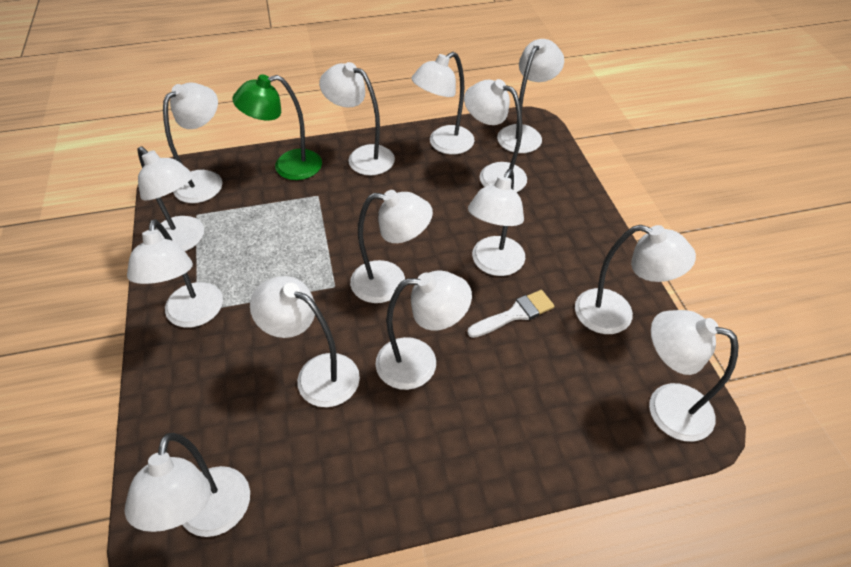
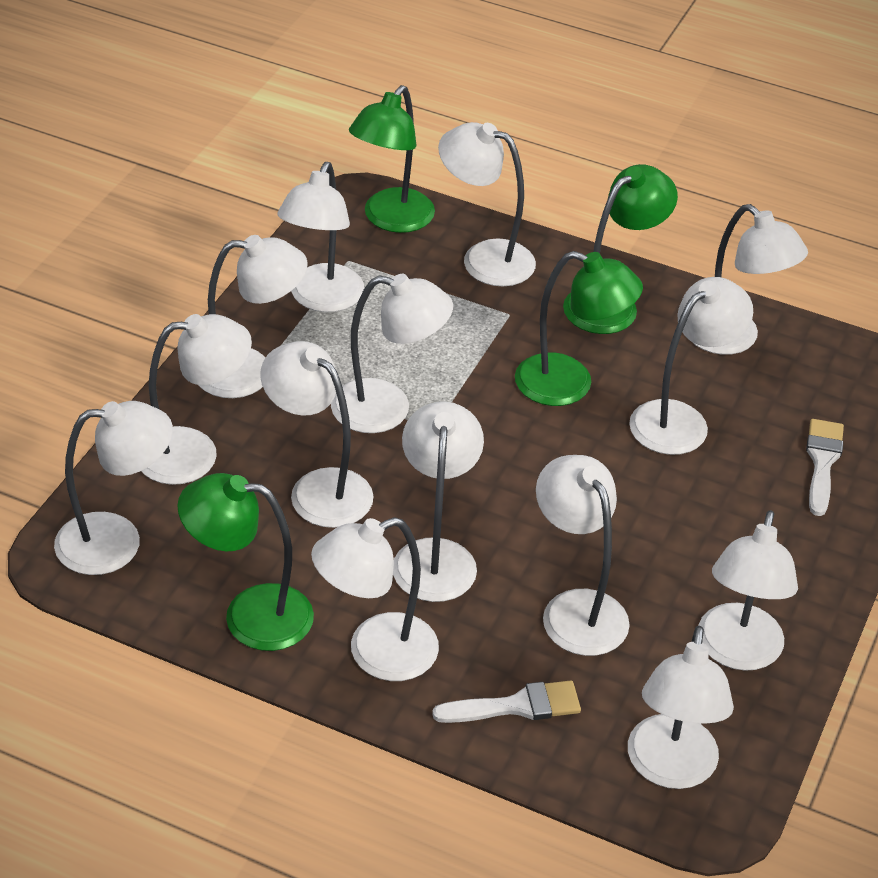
green lamp: 1 -> 4
white brush: 1 -> 2

